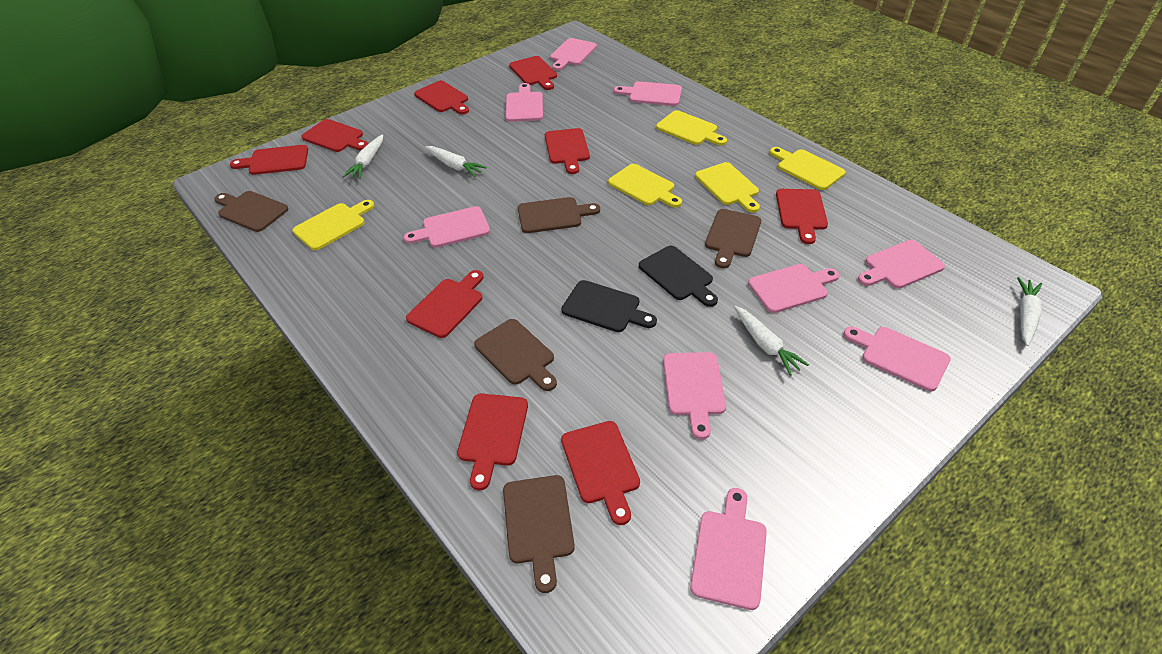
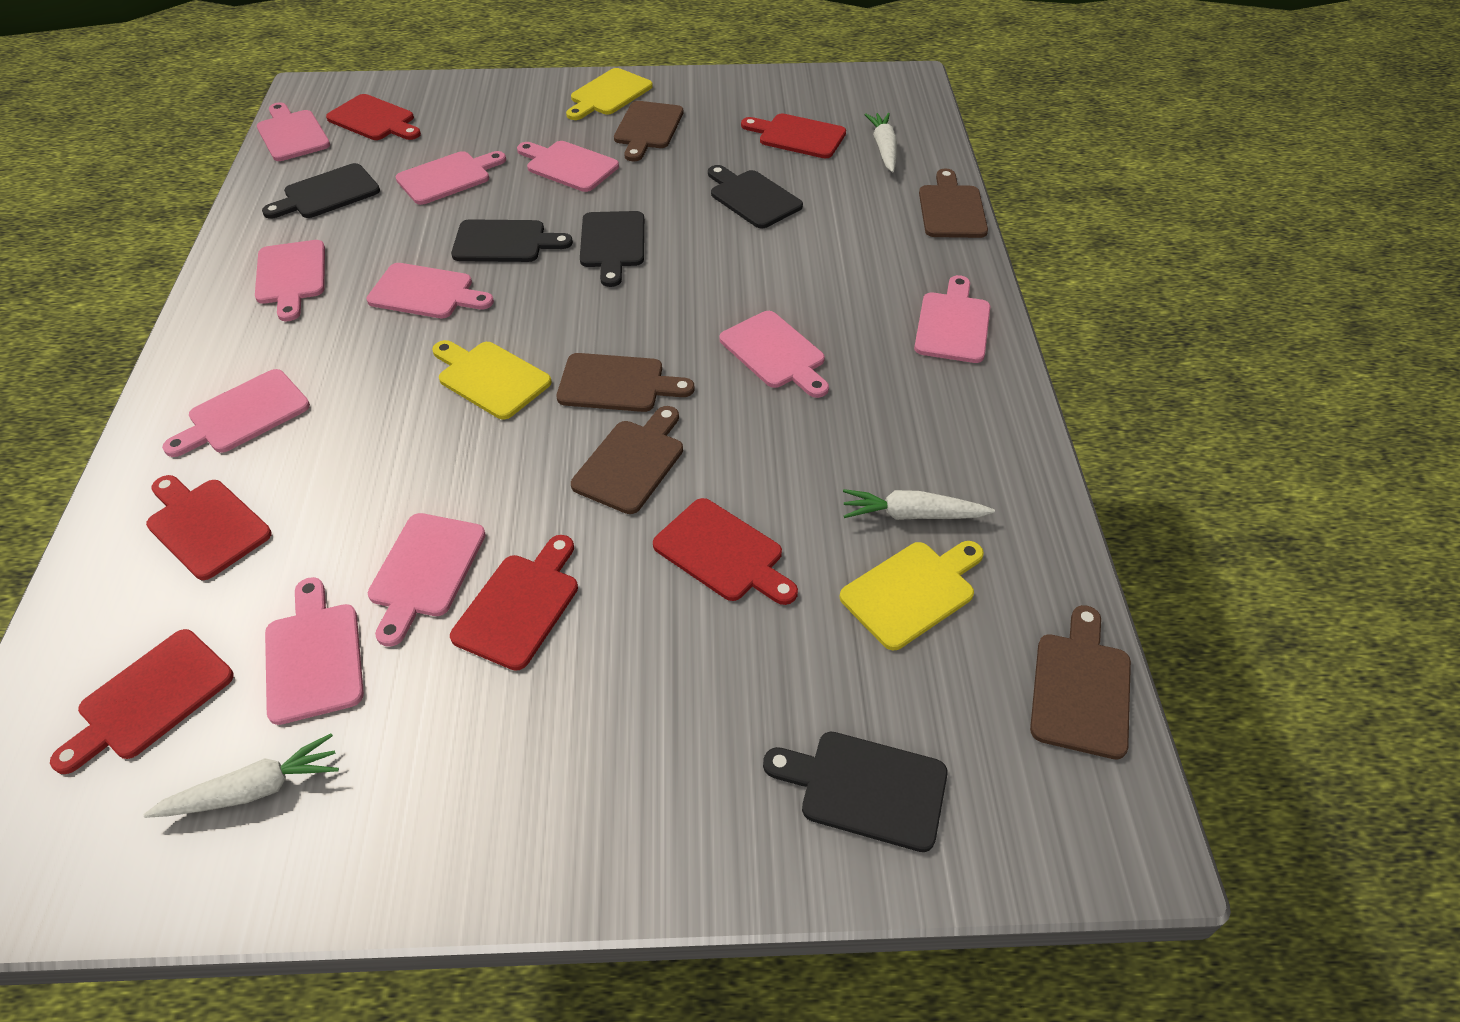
black cutting board: 2 -> 5
pink cutting board: 9 -> 10
red cutting board: 9 -> 6
white carrot: 4 -> 3
yellow cutting board: 5 -> 3

